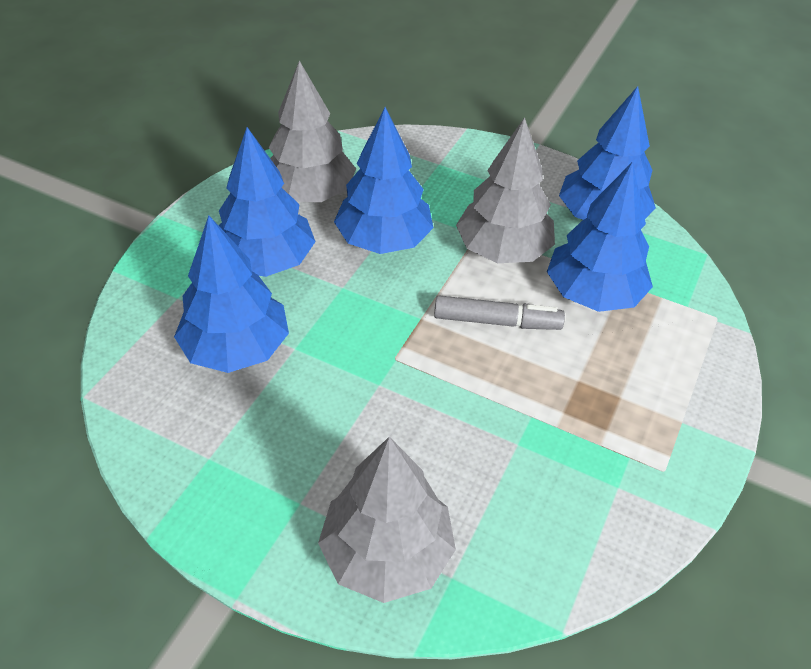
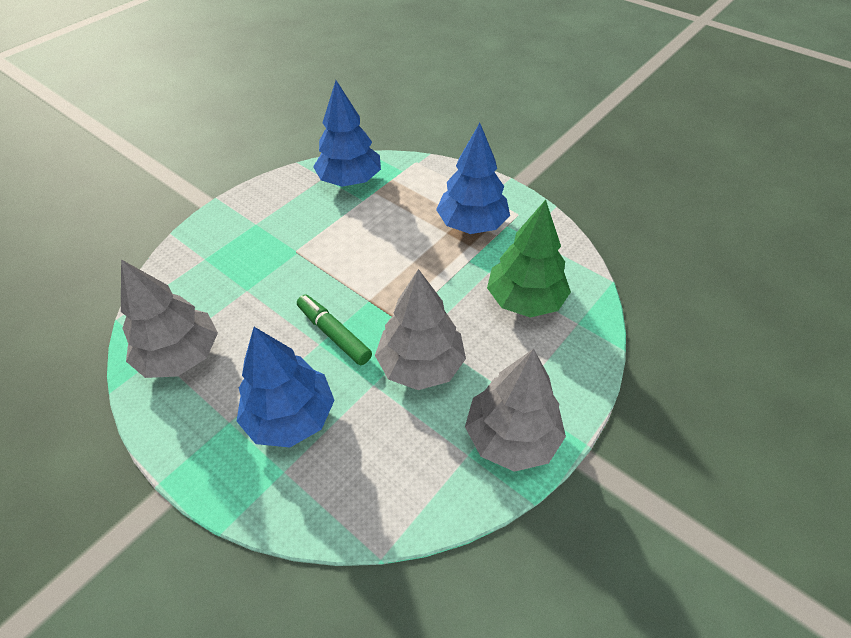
blue tree: 5 -> 3
green marker: 0 -> 1
green tree: 0 -> 1
grey marker: 1 -> 0

